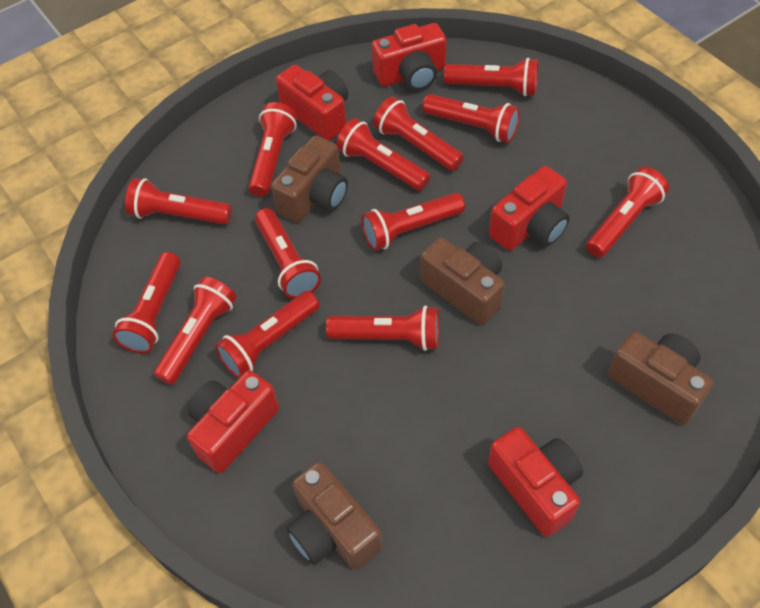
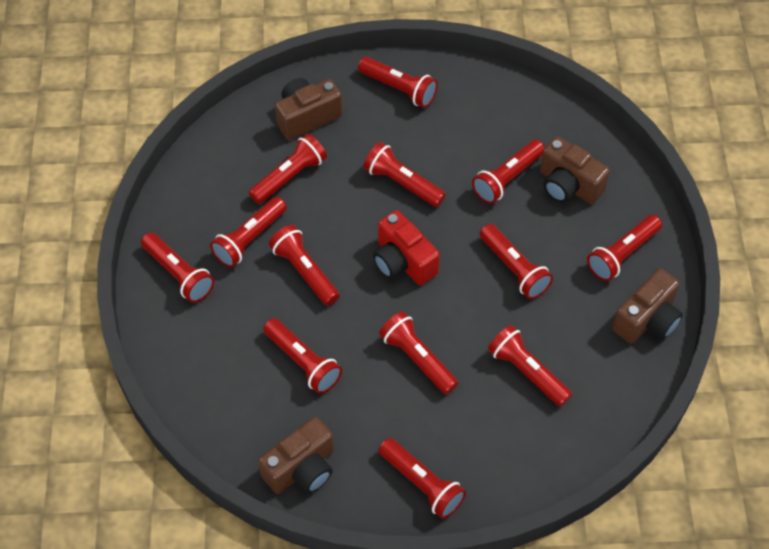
red camera: 5 -> 1

